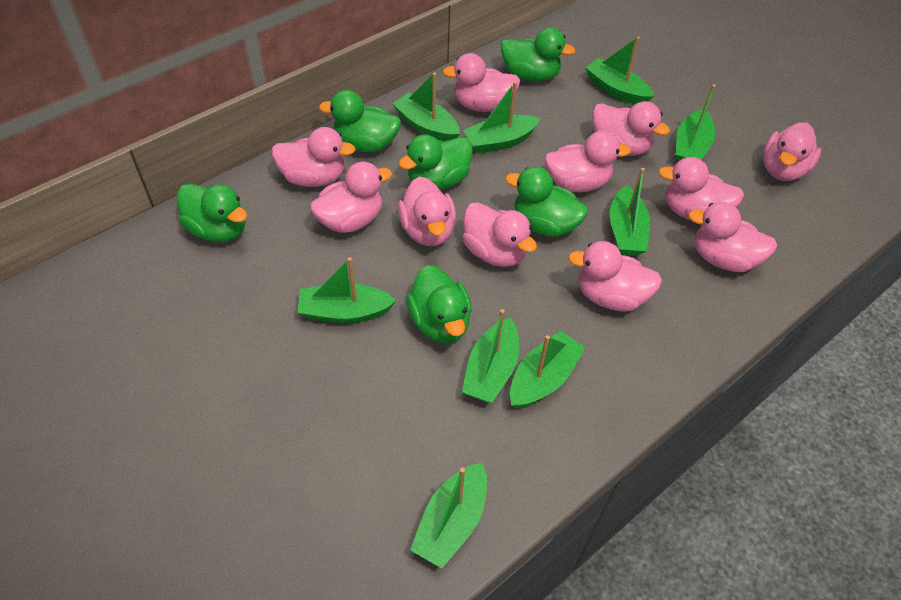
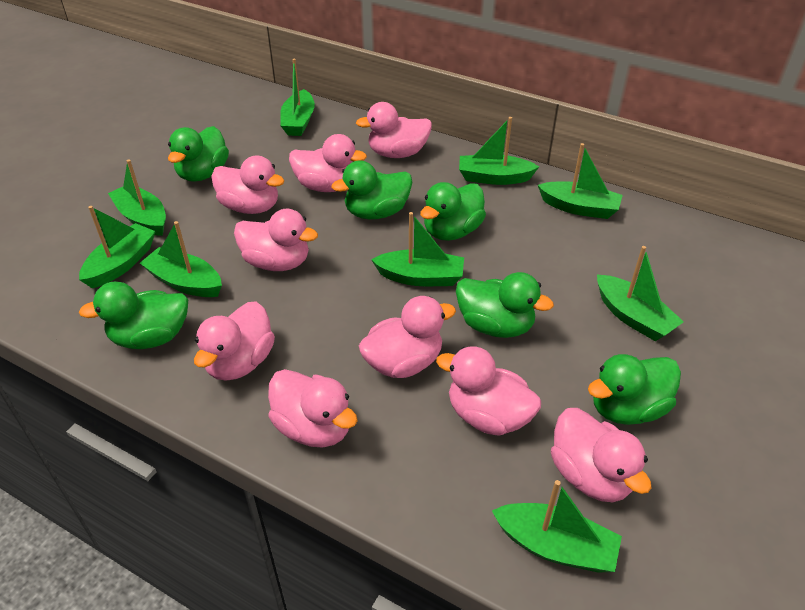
pink duck: 11 -> 9

